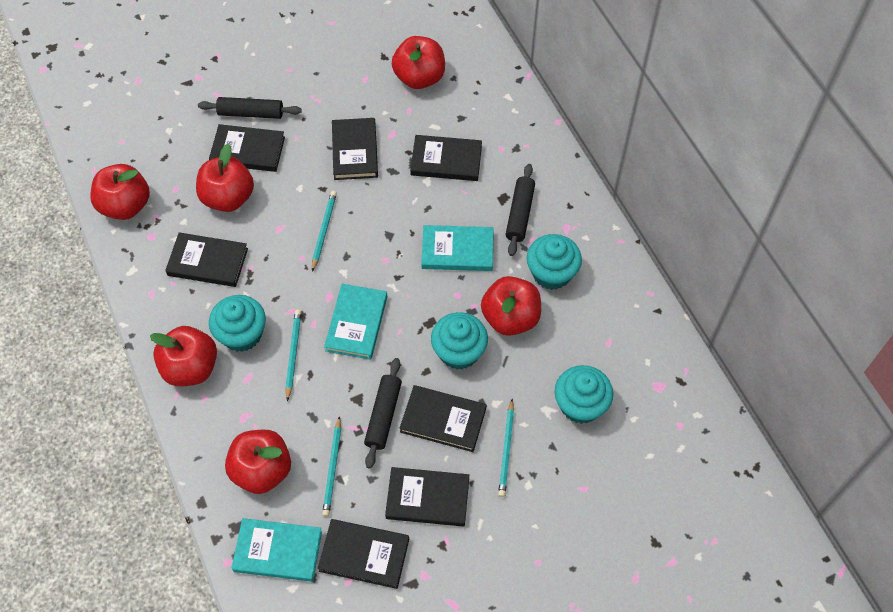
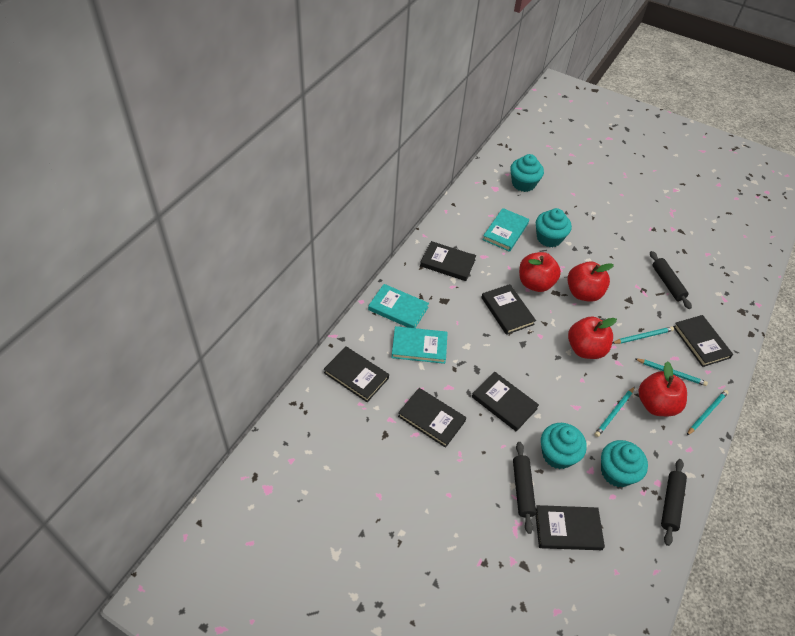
red apple: 6 -> 4

